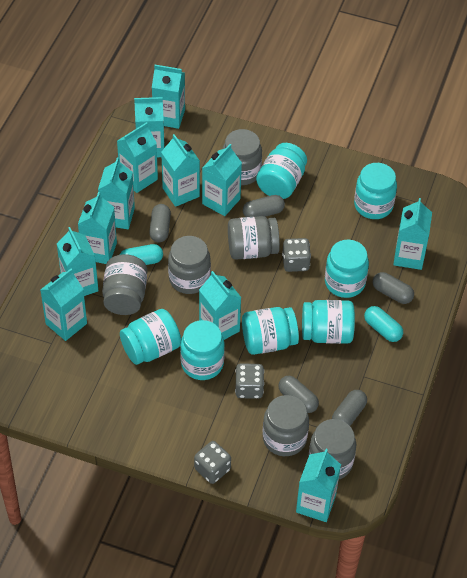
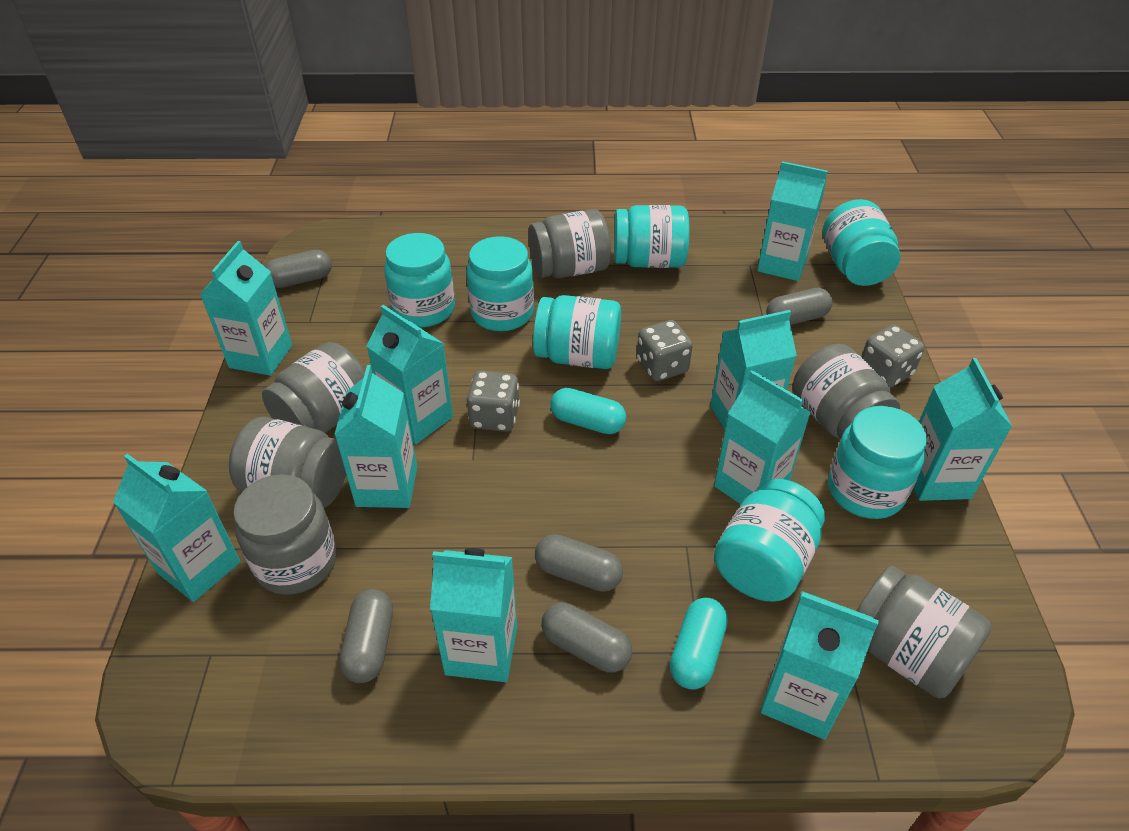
turquoise carton: 12 -> 10

